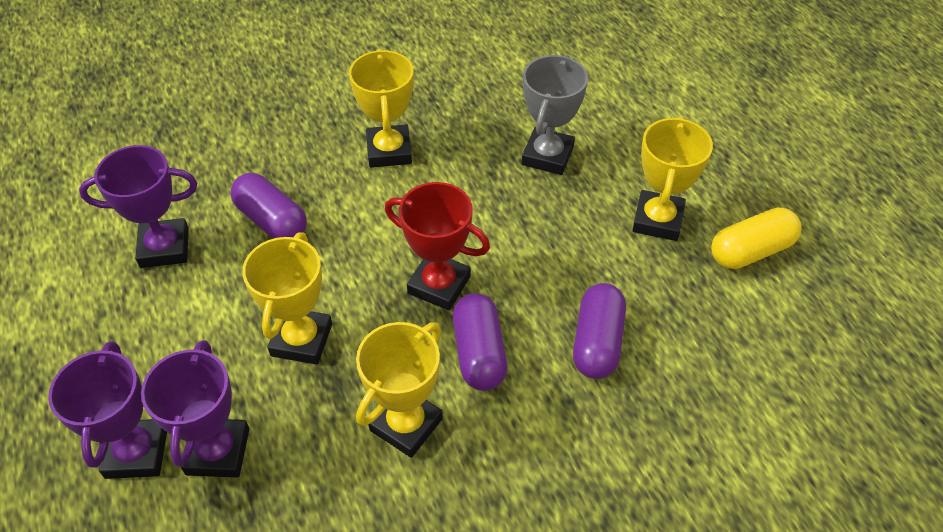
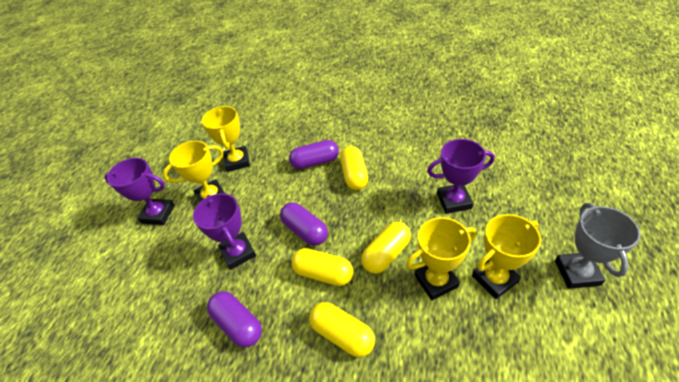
red trophy: 1 -> 0
yellow capsule: 1 -> 4

